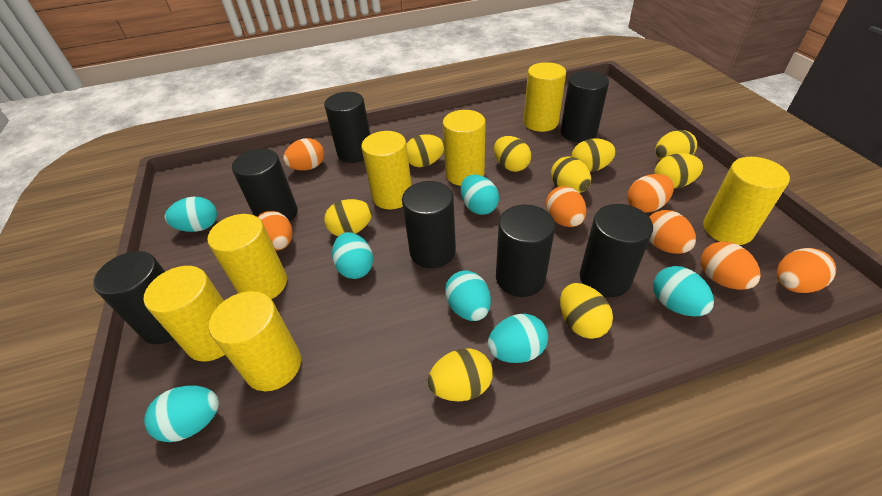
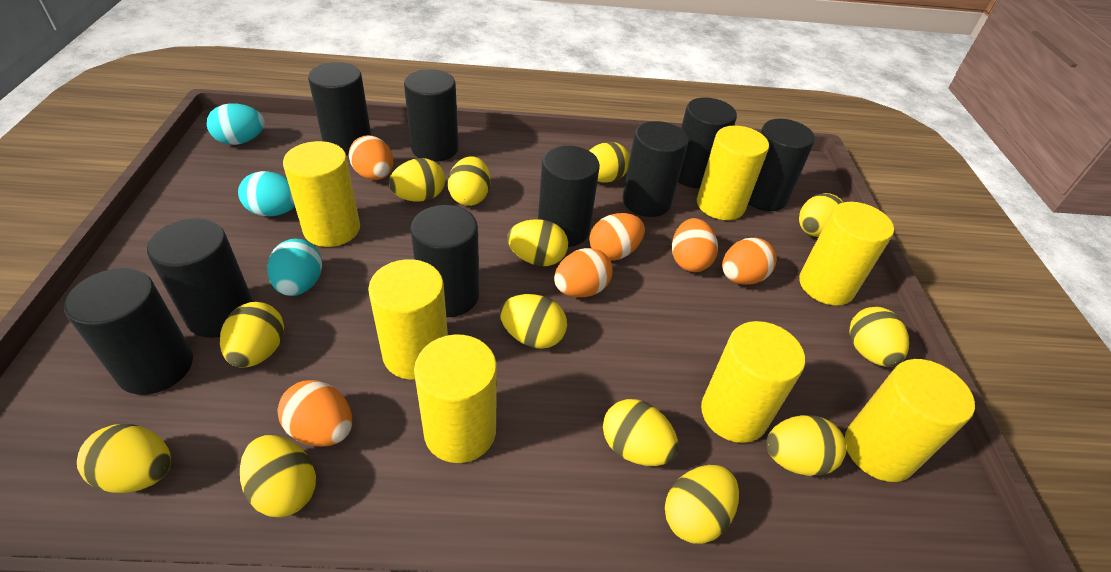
black cylinder: 7 -> 9
orange egg: 7 -> 6
turquoise egg: 7 -> 3
yellow egg: 9 -> 13

